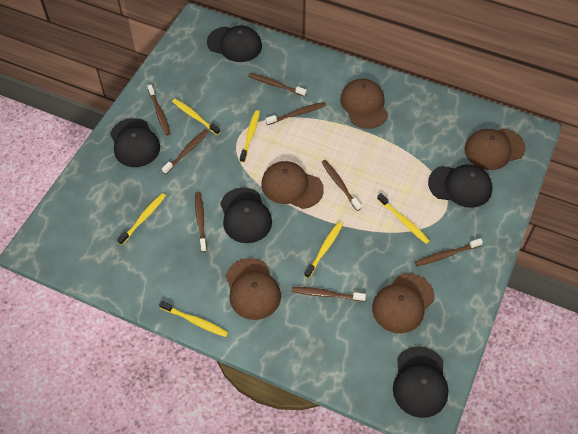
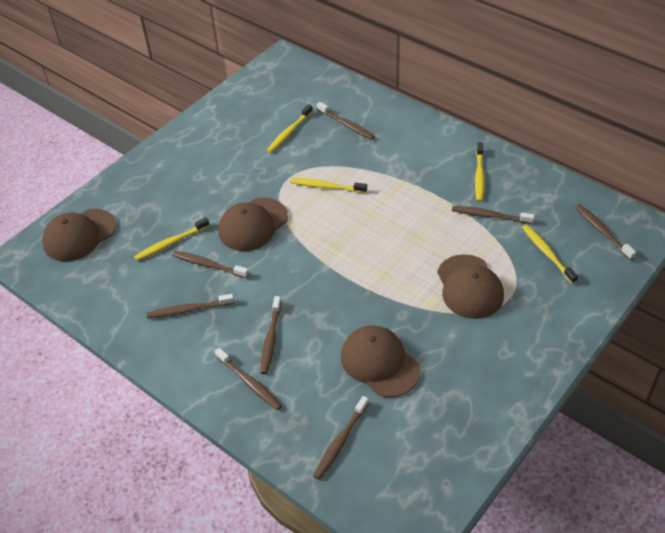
black cap: 5 -> 0
brown cap: 5 -> 4
yellow toothbrush: 6 -> 5

